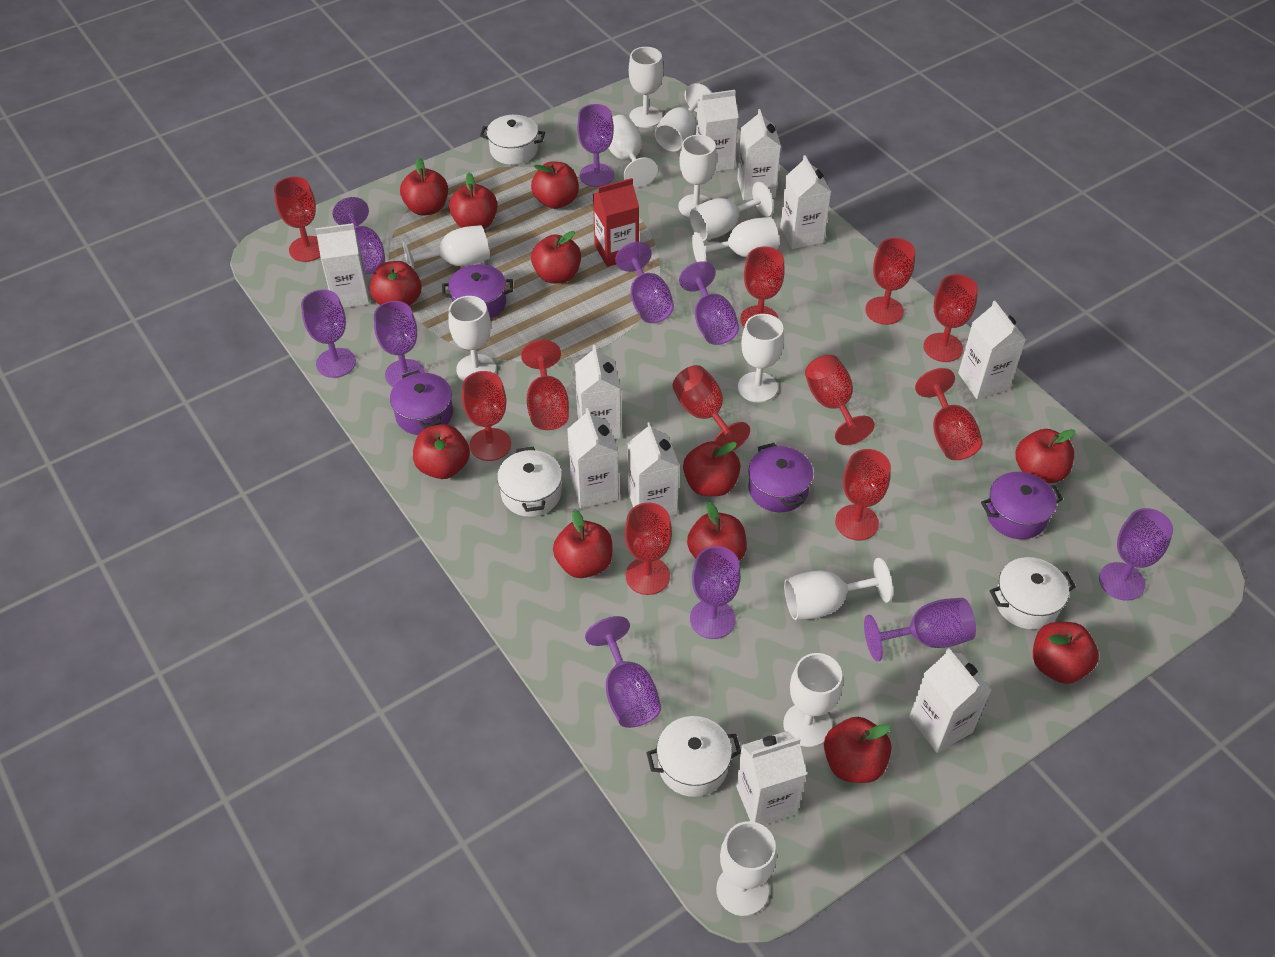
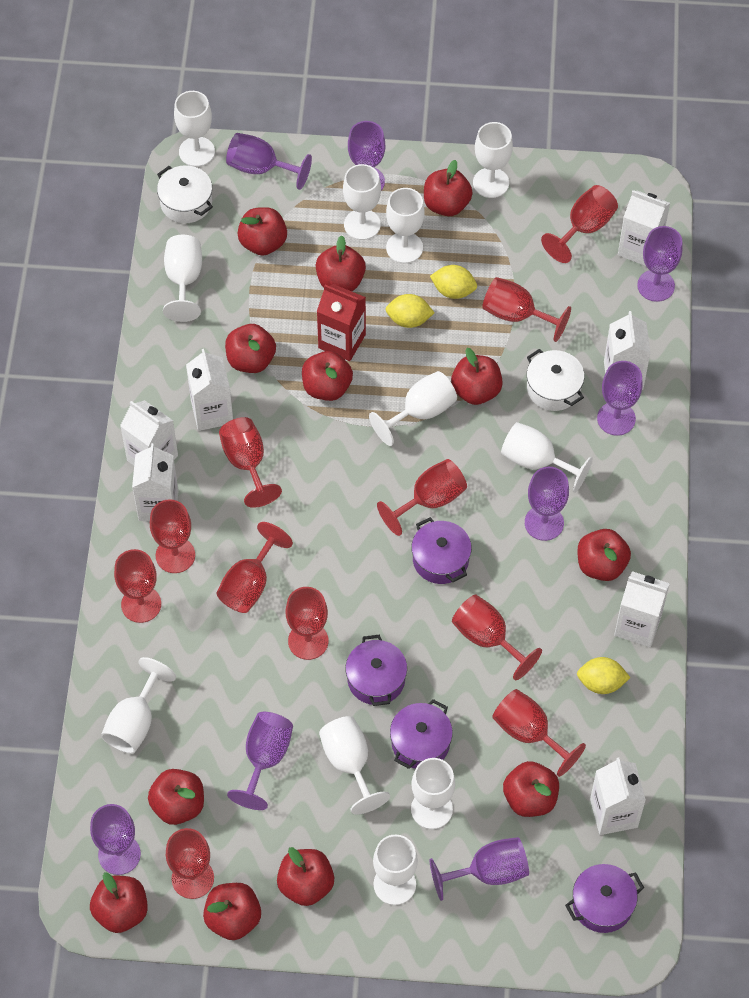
purple goblet: 10 -> 8
white carton: 10 -> 7
white goblet: 12 -> 11
white pot: 4 -> 2
yellow lemon: 0 -> 3

